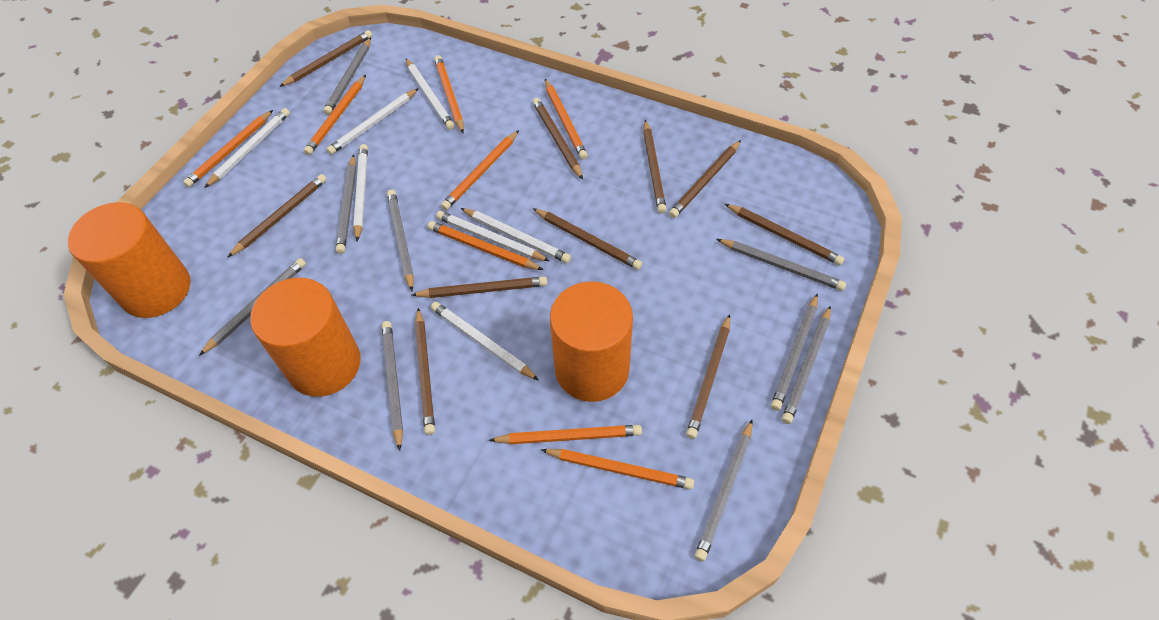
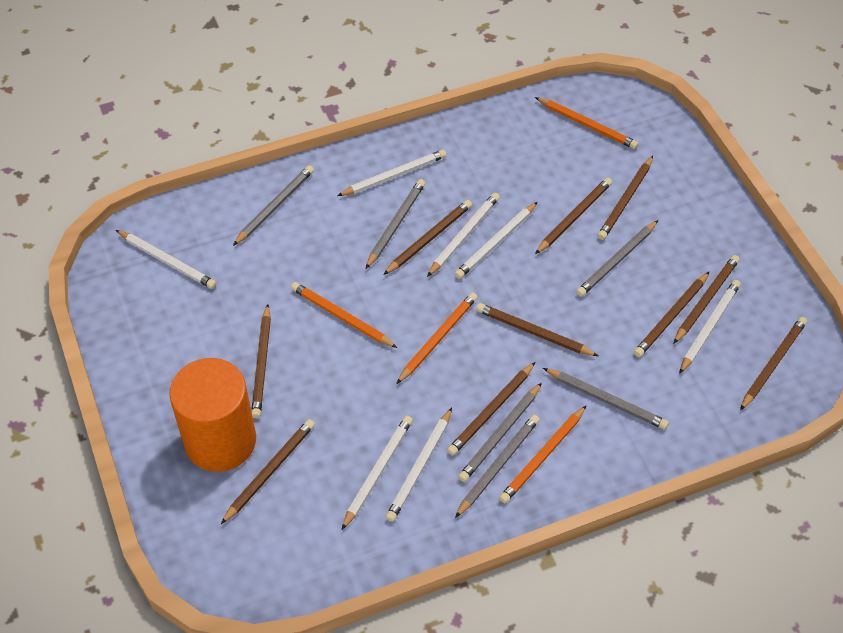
grey pencil: 9 -> 6
orange cylinder: 3 -> 1
orange pencil: 8 -> 4

